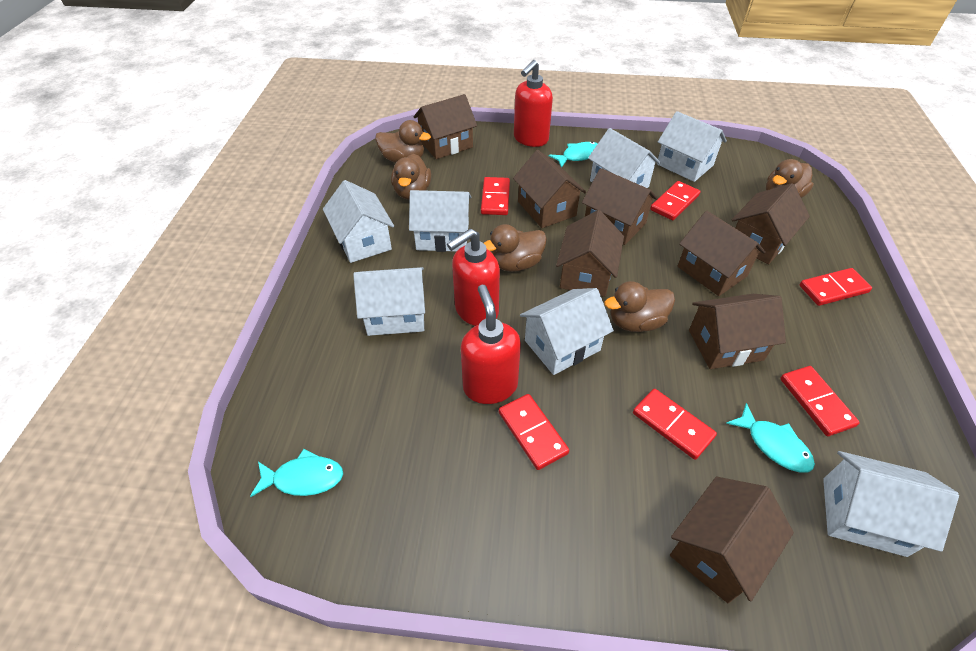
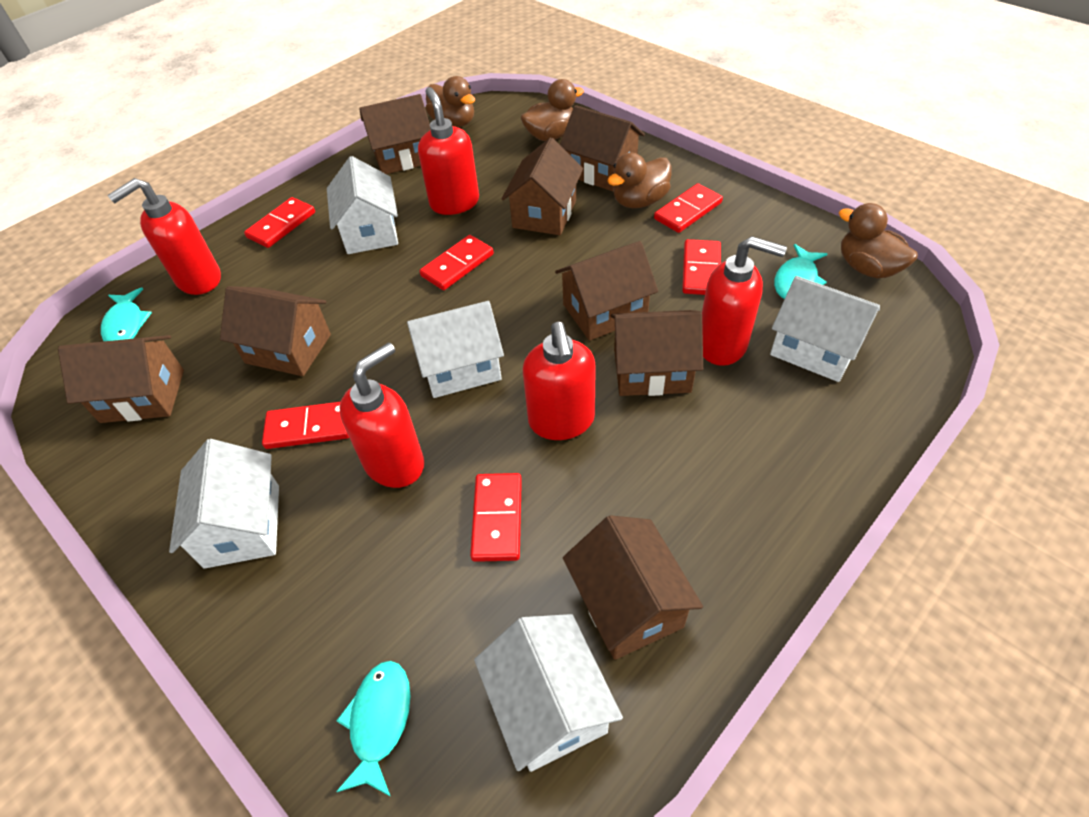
brown duck: 5 -> 4
red soap dispenser: 3 -> 5
white house: 7 -> 5

